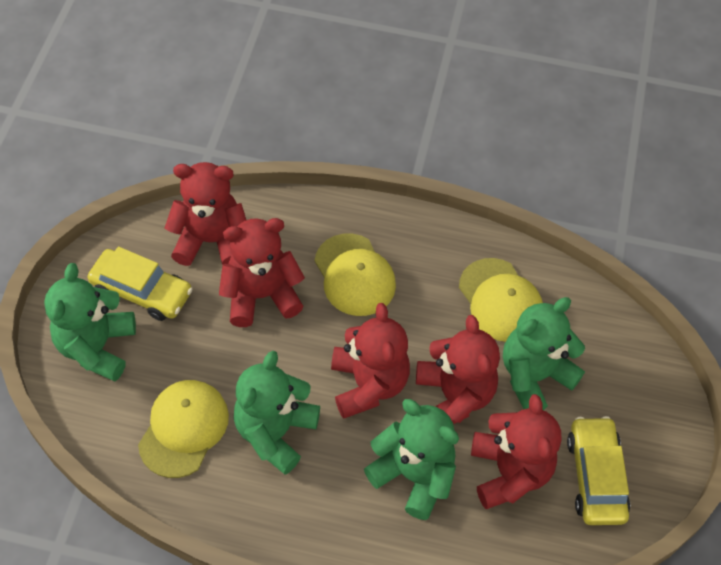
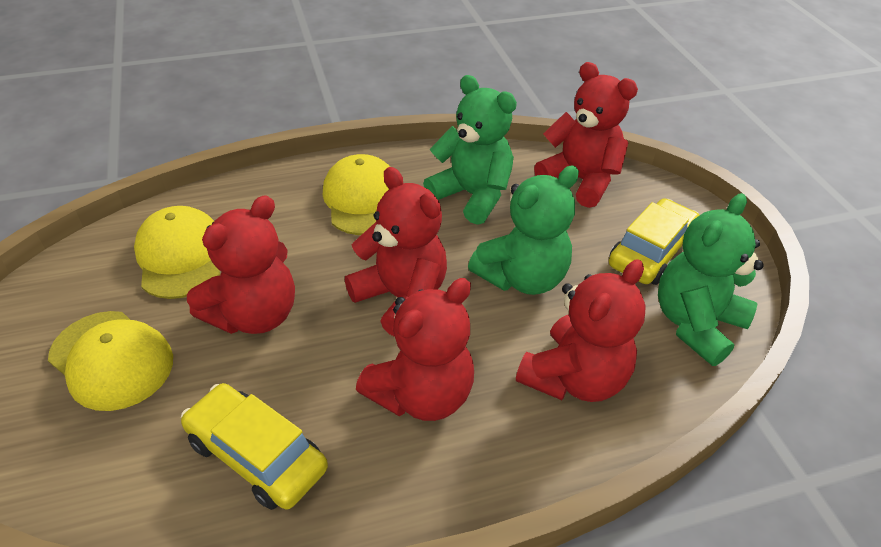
green teddy bear: 4 -> 3

